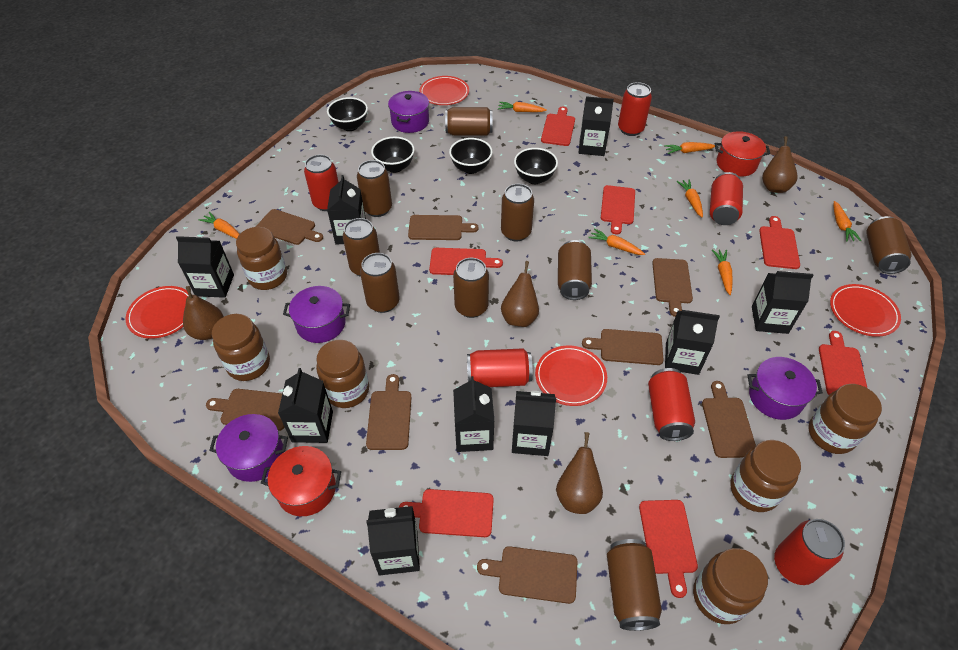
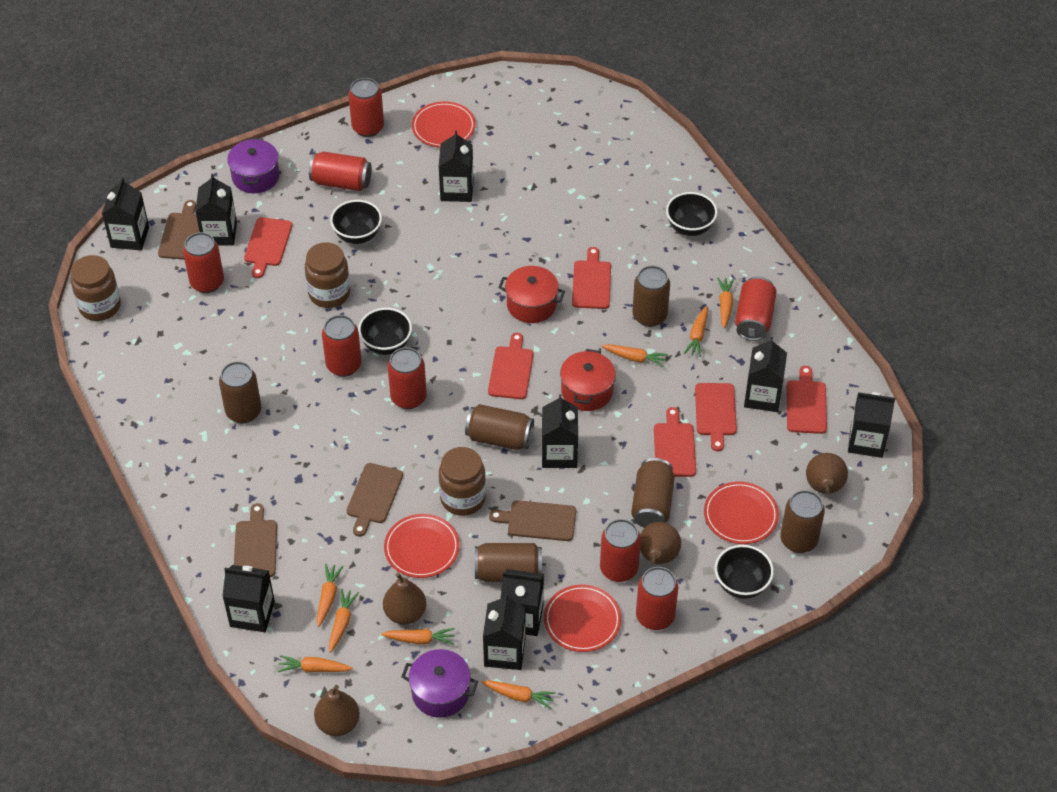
brown can: 9 -> 6
brown cutting board: 8 -> 4
brown jar: 6 -> 3
orange carrot: 7 -> 8
purple pot: 4 -> 2
red can: 6 -> 8
red cutting board: 7 -> 6

